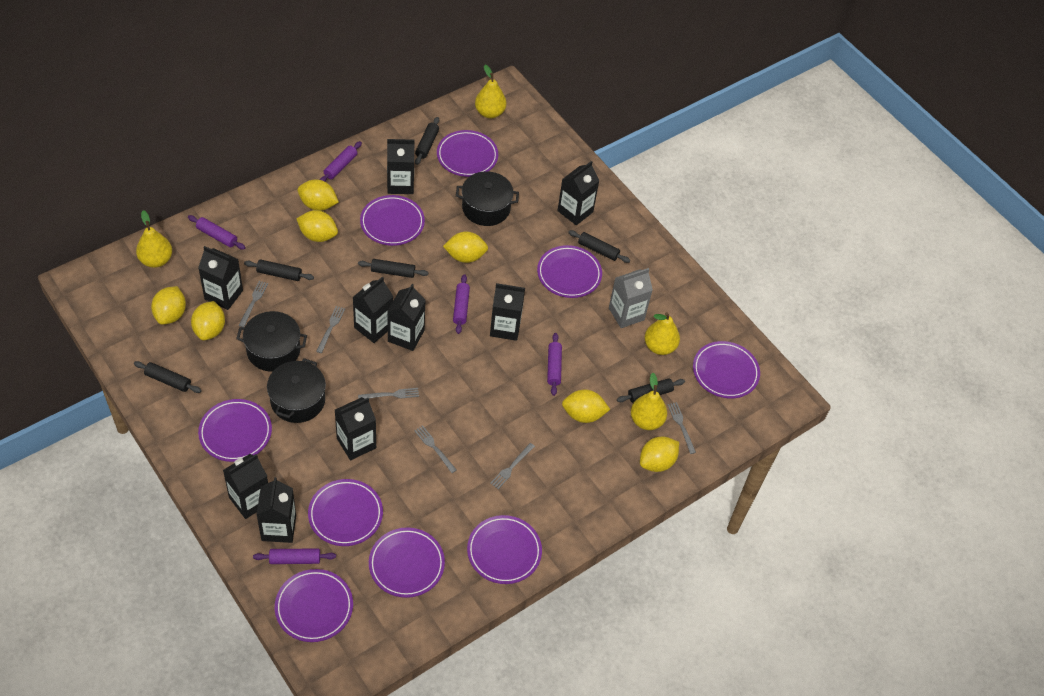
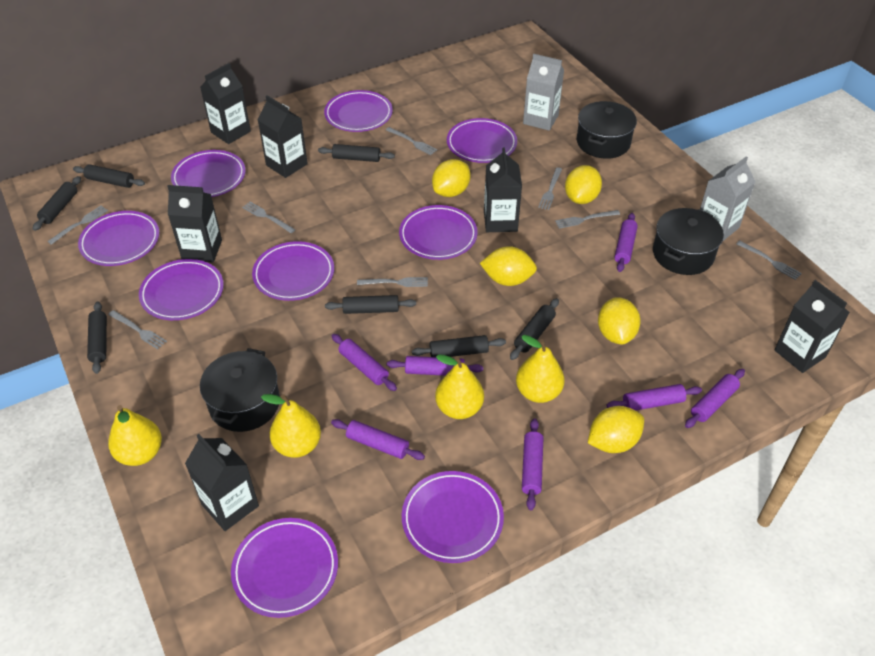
black carton: 9 -> 6
black rolling pin: 6 -> 7
grey carton: 1 -> 2
grey fork: 6 -> 8
purple rolling pin: 5 -> 7
yellow lemon: 7 -> 5

